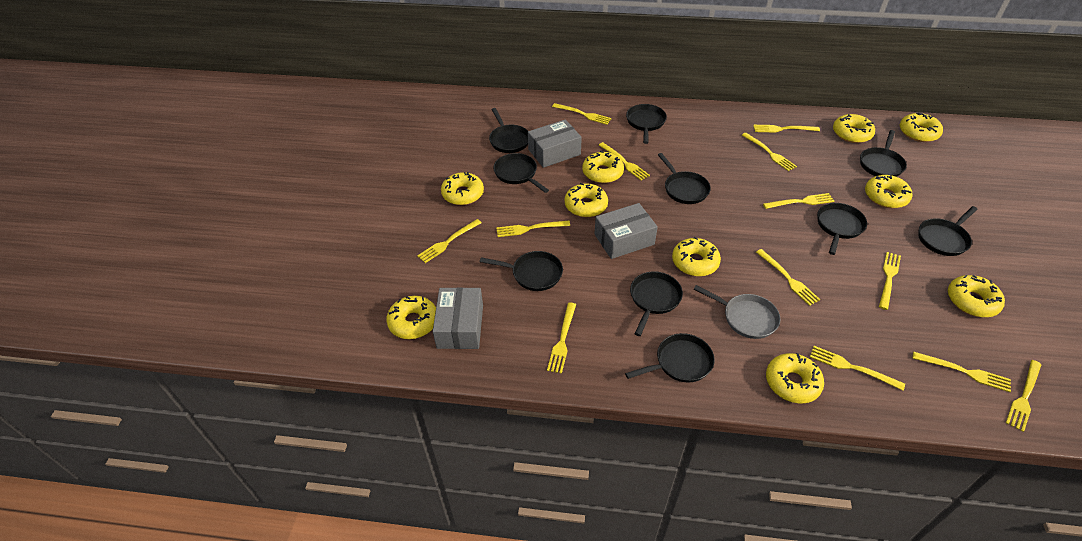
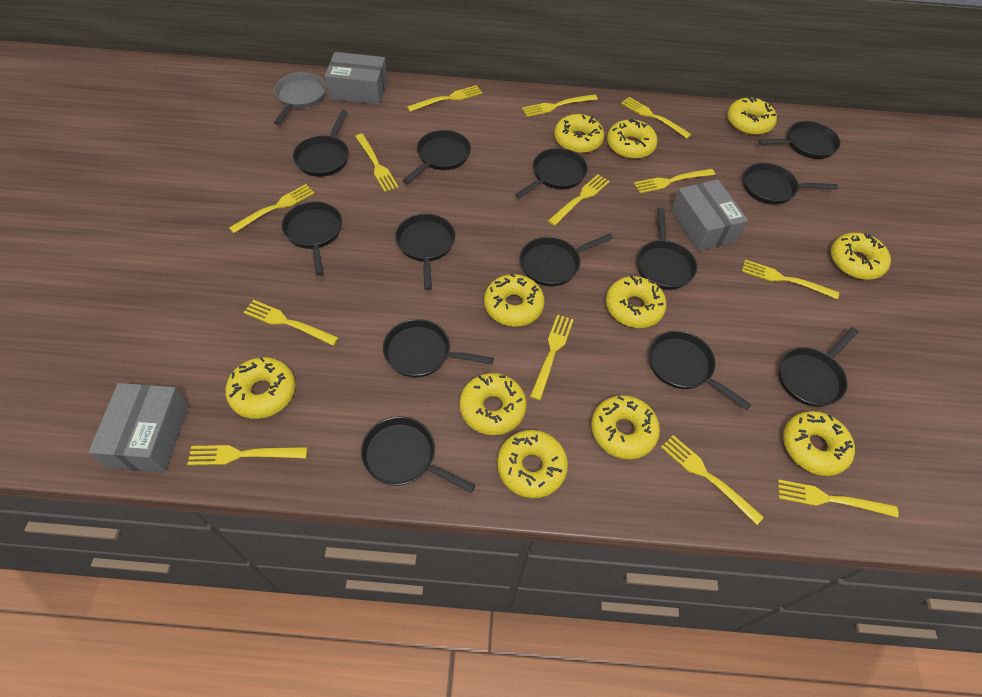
black pan: 10 -> 13
yellow donut: 10 -> 11

